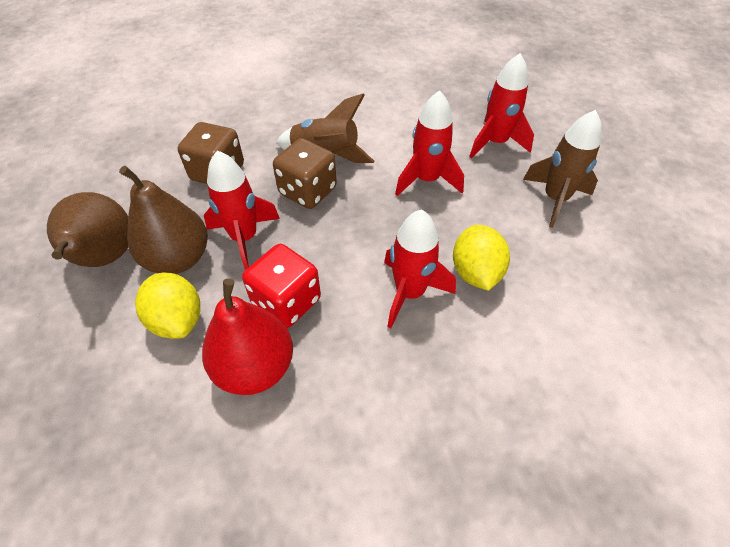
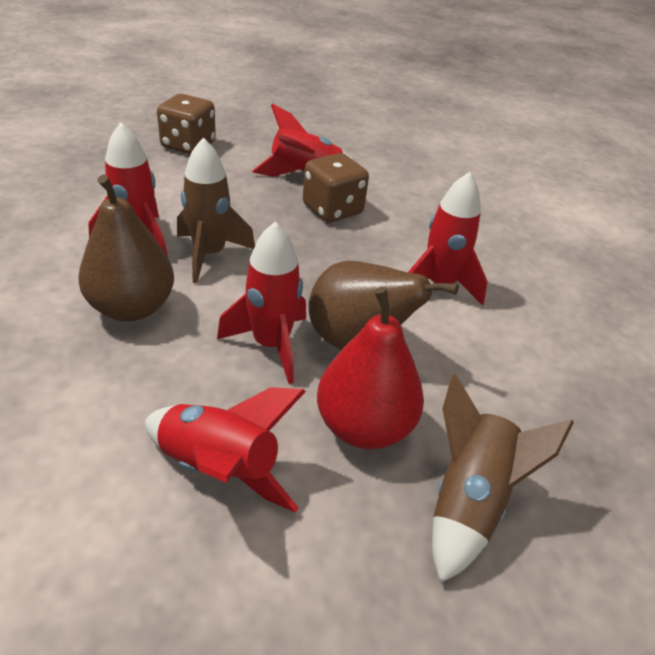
red dice: 1 -> 0
red rocket: 4 -> 5
yellow lemon: 2 -> 0

